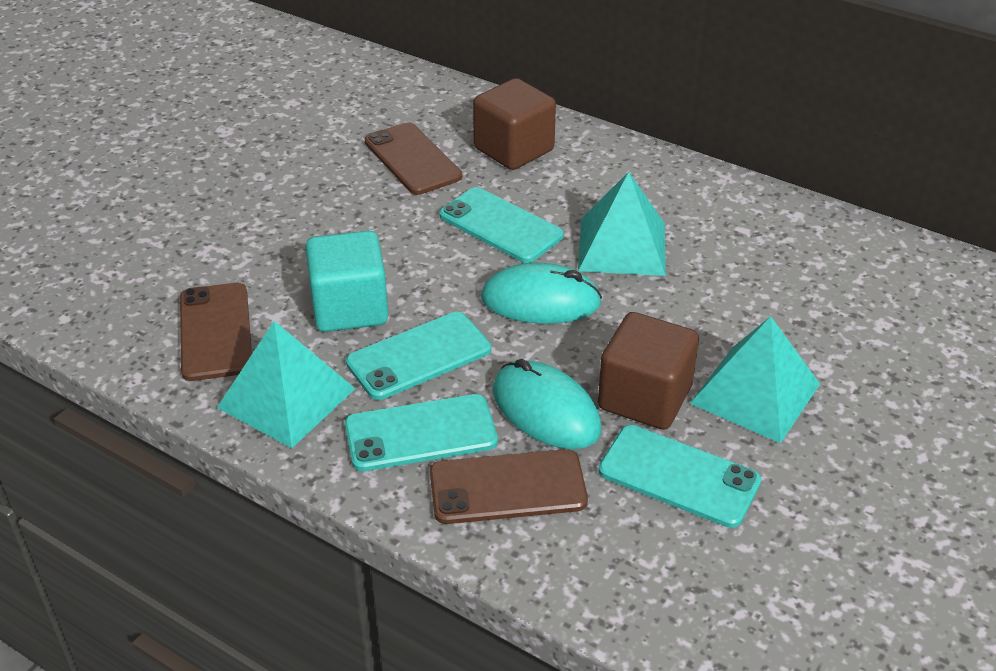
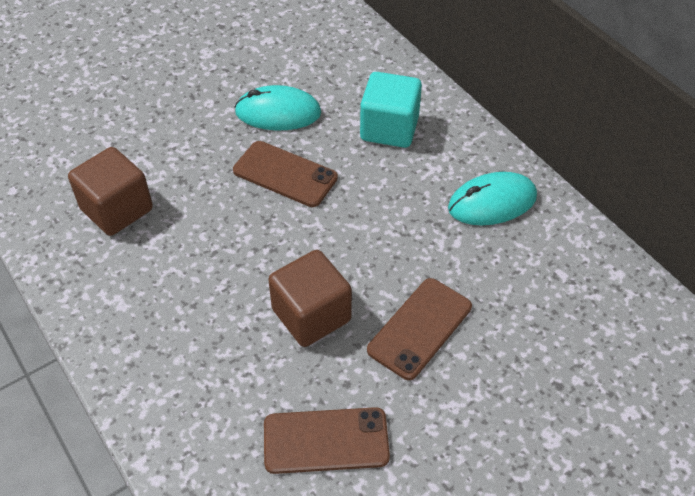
turquoise phone: 4 -> 0
turquoise pyramid: 3 -> 0

